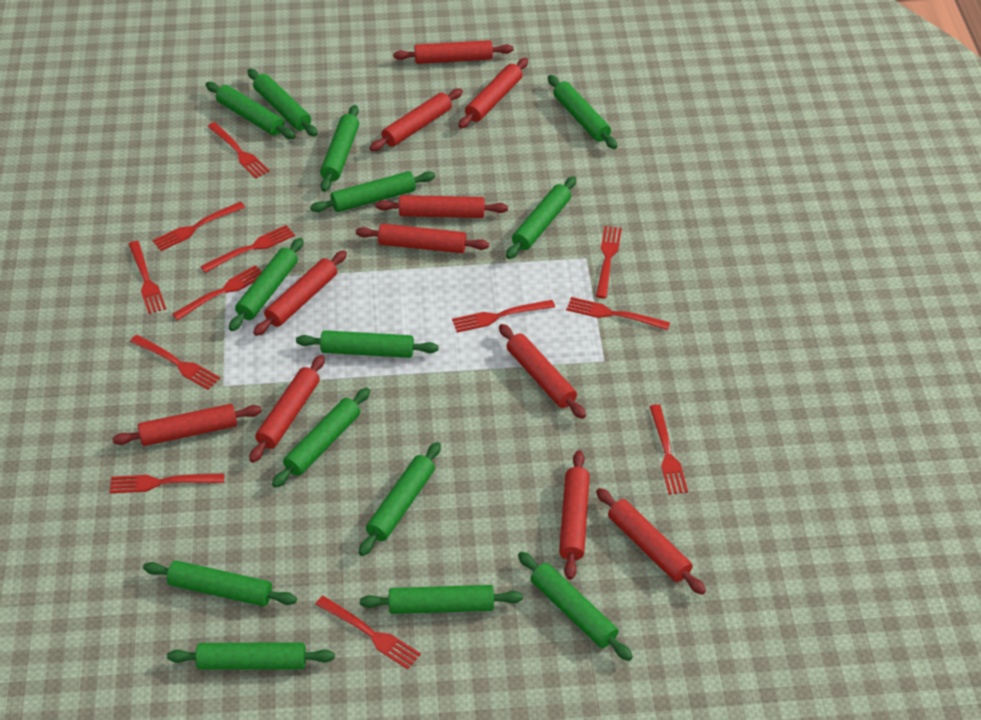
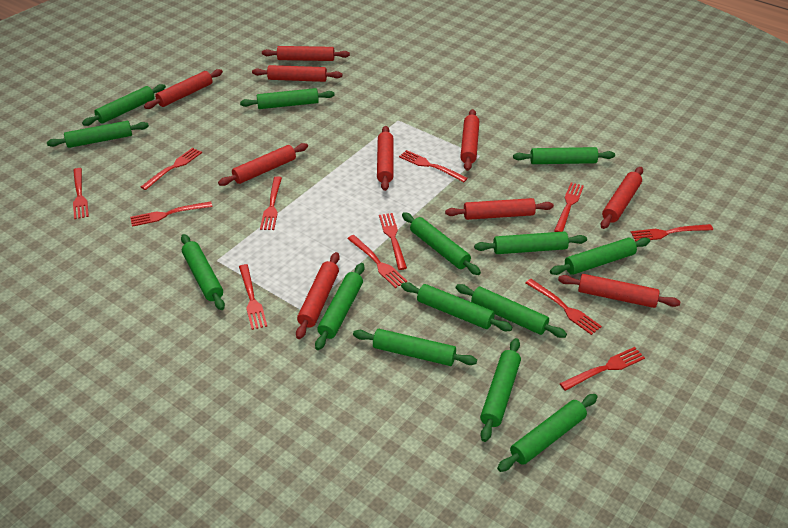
red rolling pin: 11 -> 10

